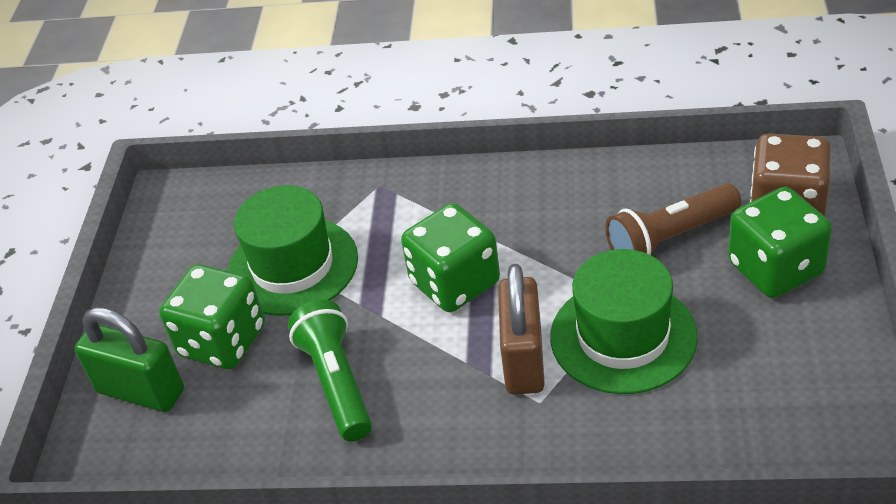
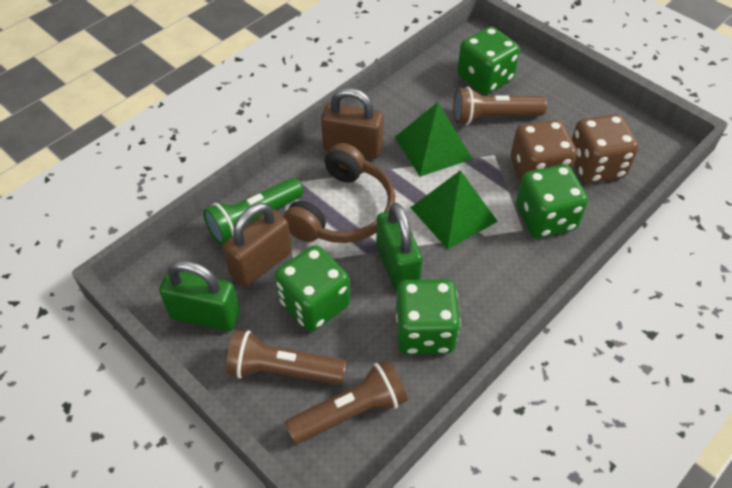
brown dice: 1 -> 2
brown flashlight: 1 -> 3
brown headphones: 0 -> 1
brown padlock: 1 -> 2
green dice: 3 -> 4
green hat: 2 -> 0
green padlock: 1 -> 2
green pyramid: 0 -> 2

